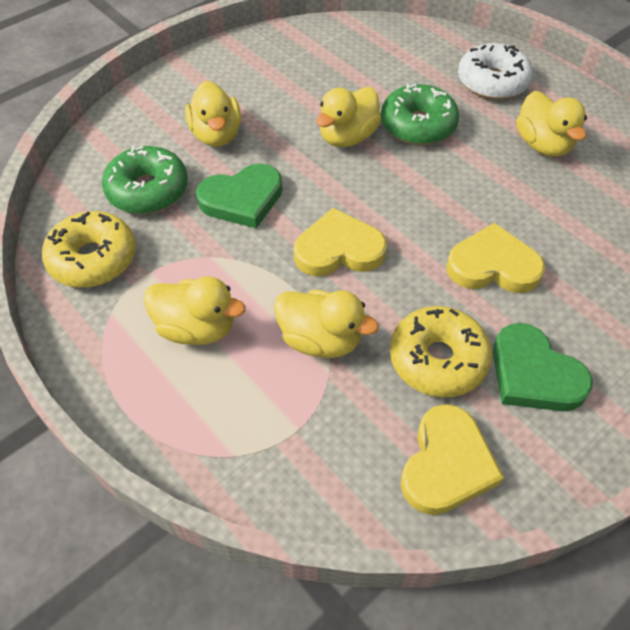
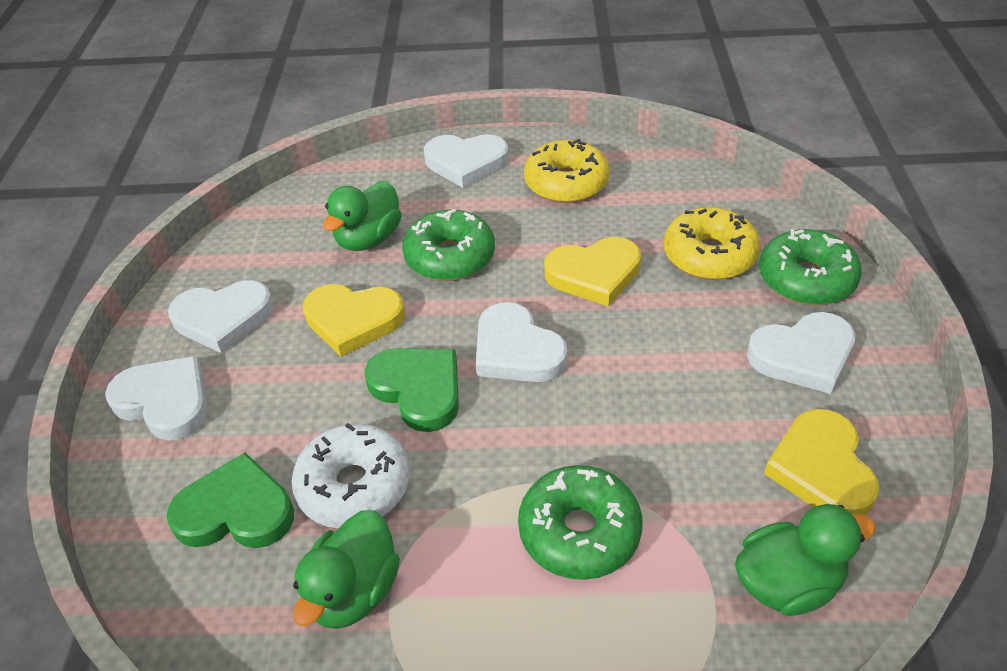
green donut: 2 -> 3
green duck: 0 -> 3
white heart: 0 -> 5
yellow duck: 5 -> 0

